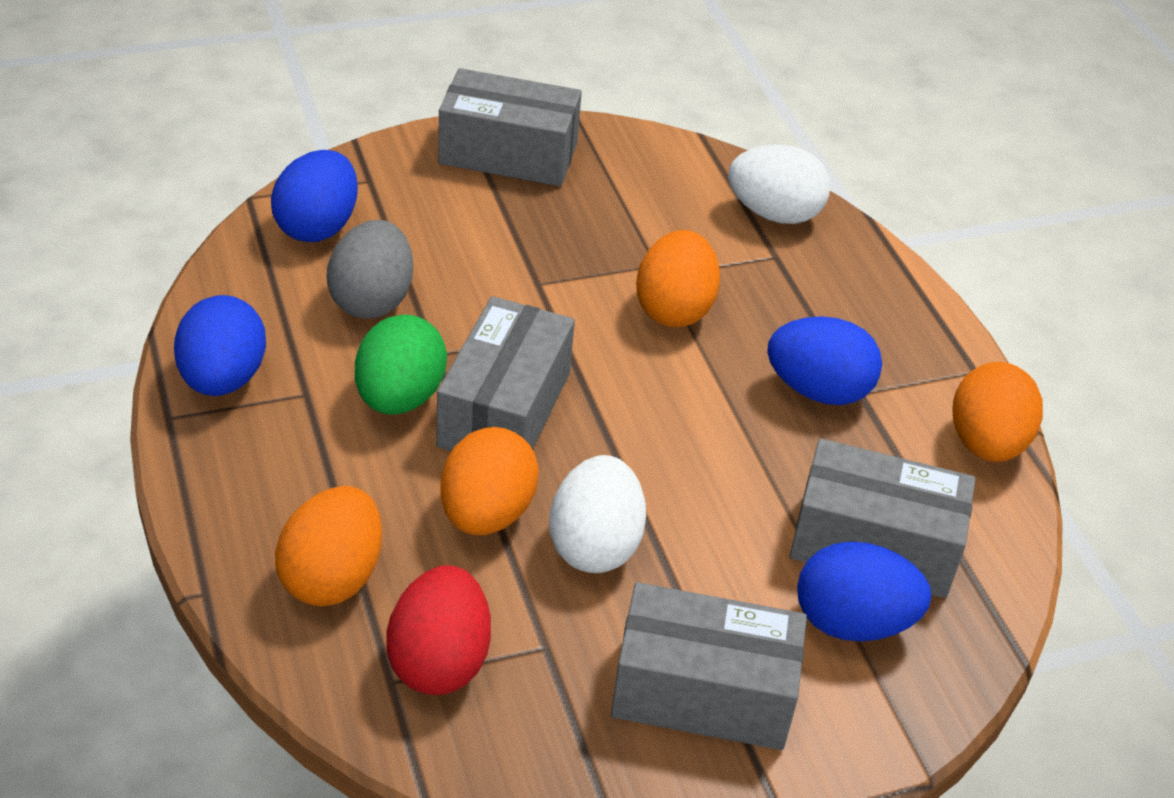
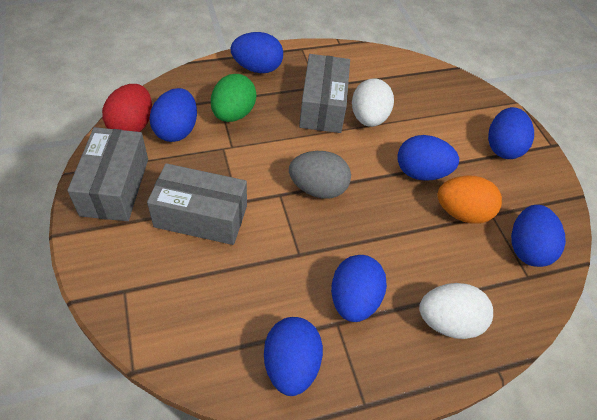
blue egg: 4 -> 7
grey box: 4 -> 3
orange egg: 4 -> 1

